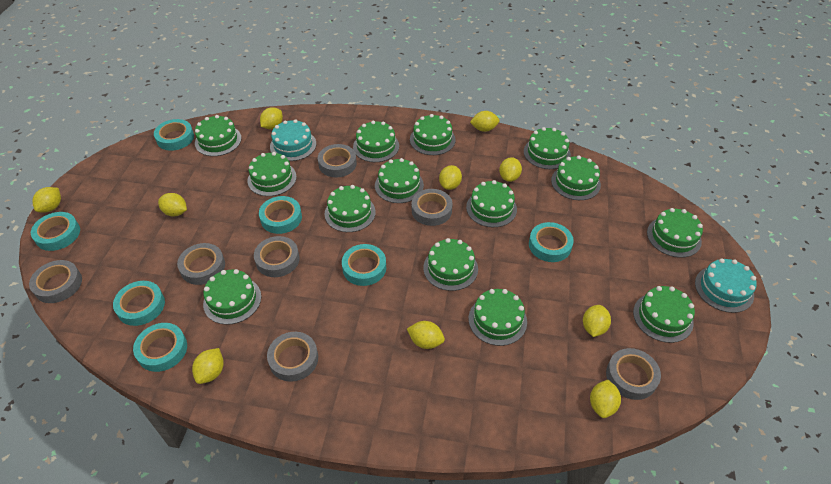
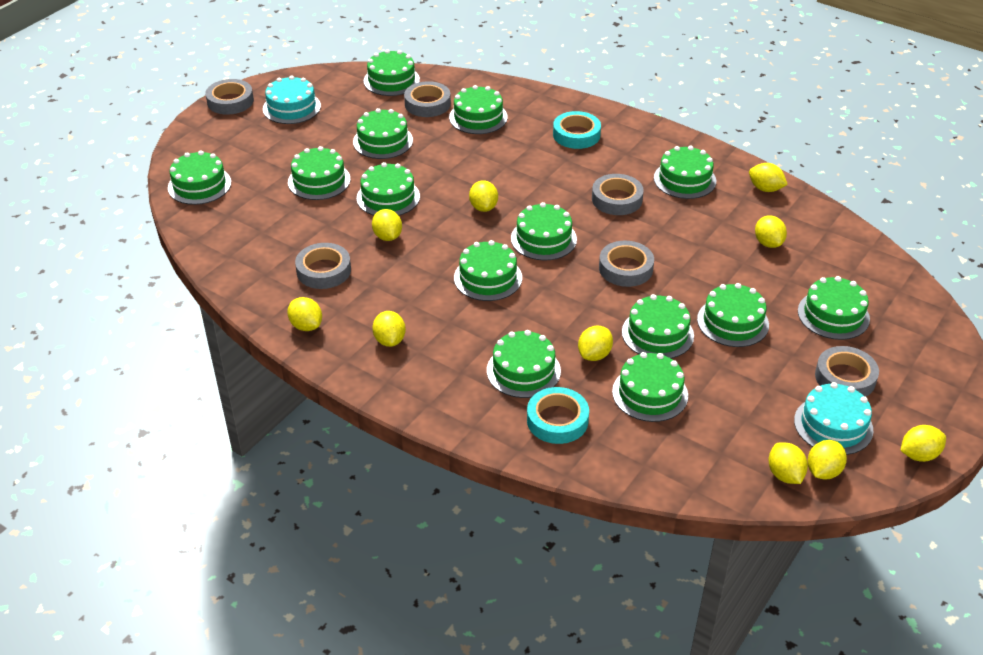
grey tape: 7 -> 6
turquoise tape: 7 -> 2

